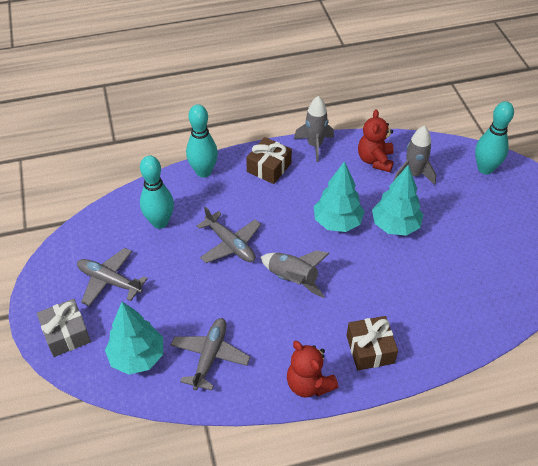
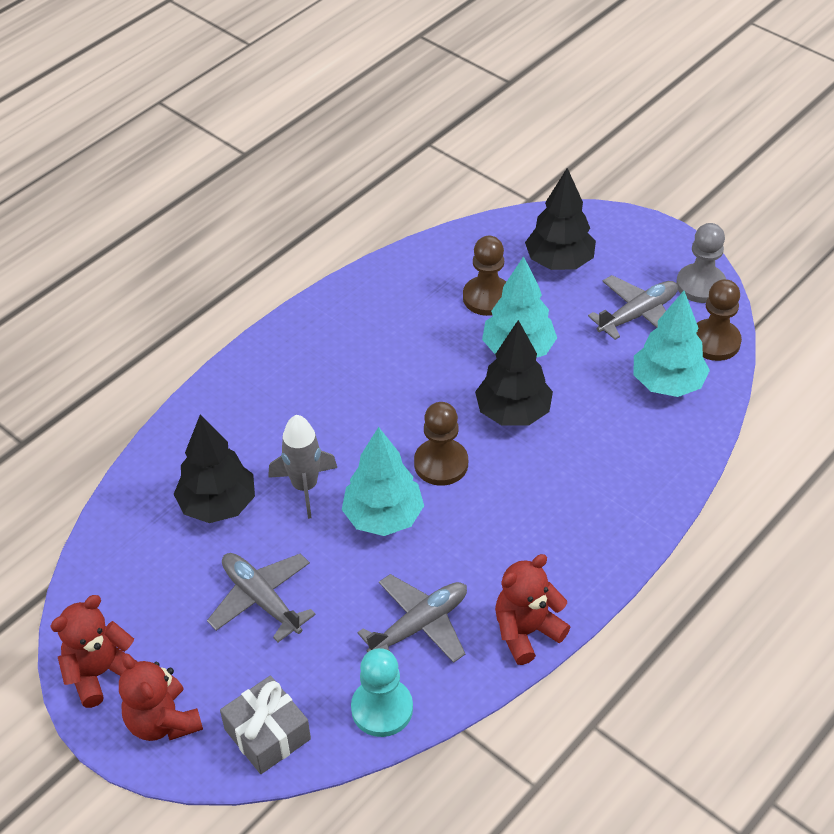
black tree: 0 -> 3
brown gift: 2 -> 0
brown pawn: 0 -> 3
grey pawn: 0 -> 1
grey rocket: 3 -> 1
red teddy bear: 2 -> 3
turquoise bowling pin: 3 -> 0
turquoise pawn: 0 -> 1

